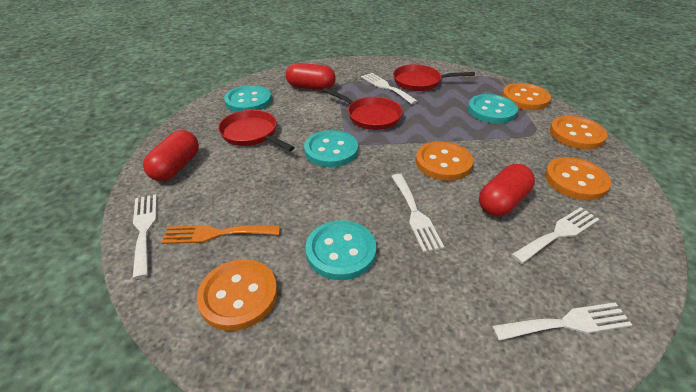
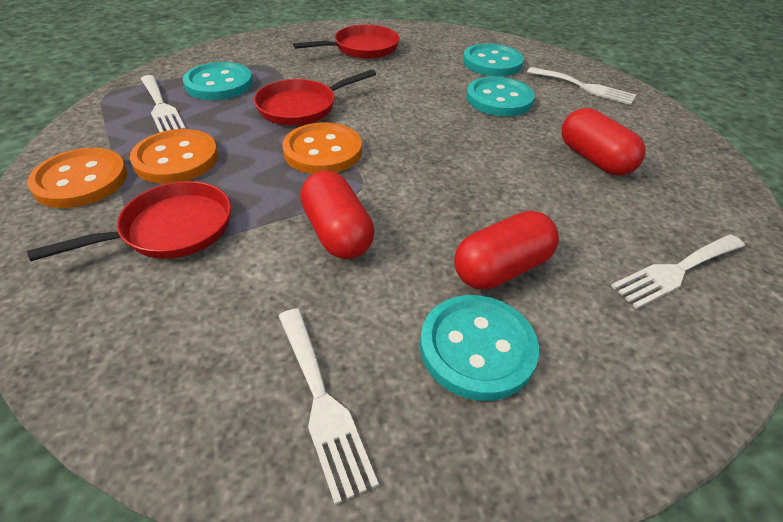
orange button: 5 -> 3
orange fork: 1 -> 0
white fork: 5 -> 4

